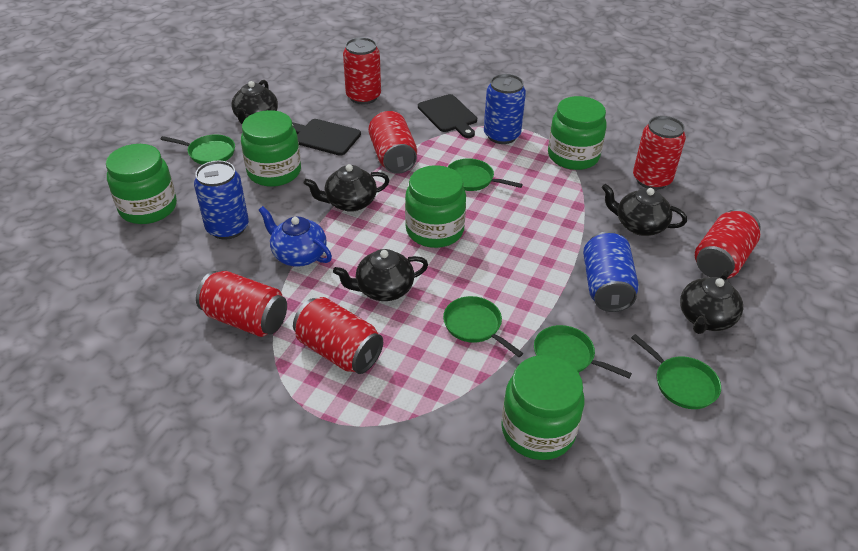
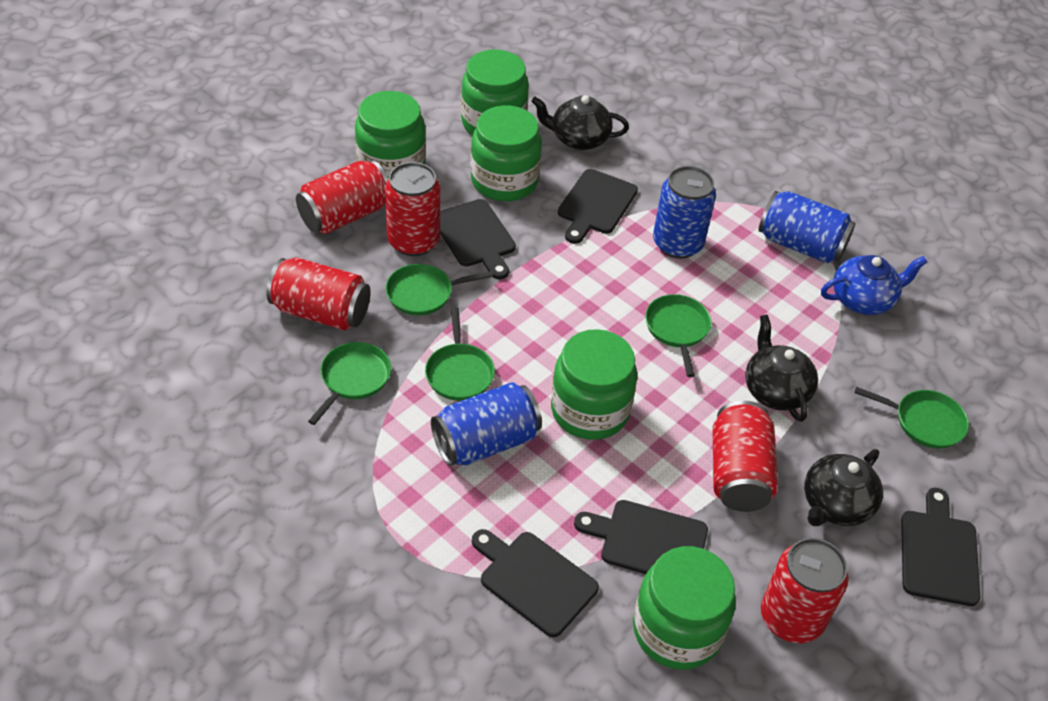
black cutting board: 2 -> 5
black teapot: 5 -> 3
red can: 6 -> 5

